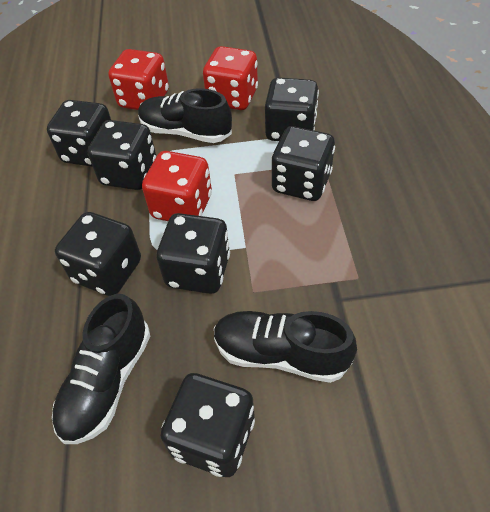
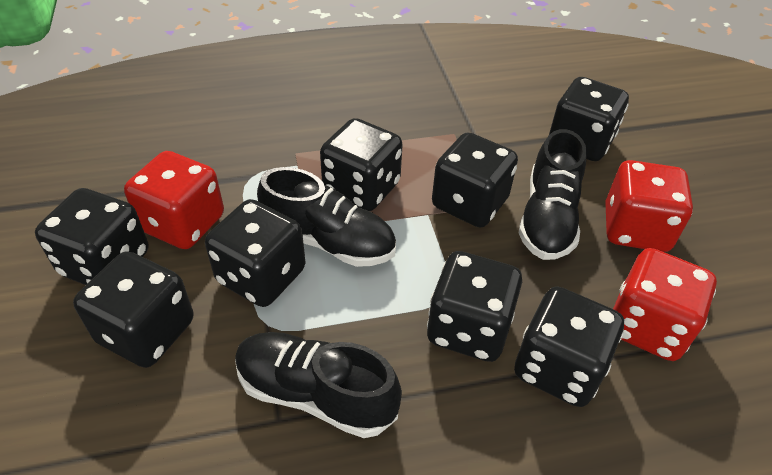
black dice: 7 -> 8

